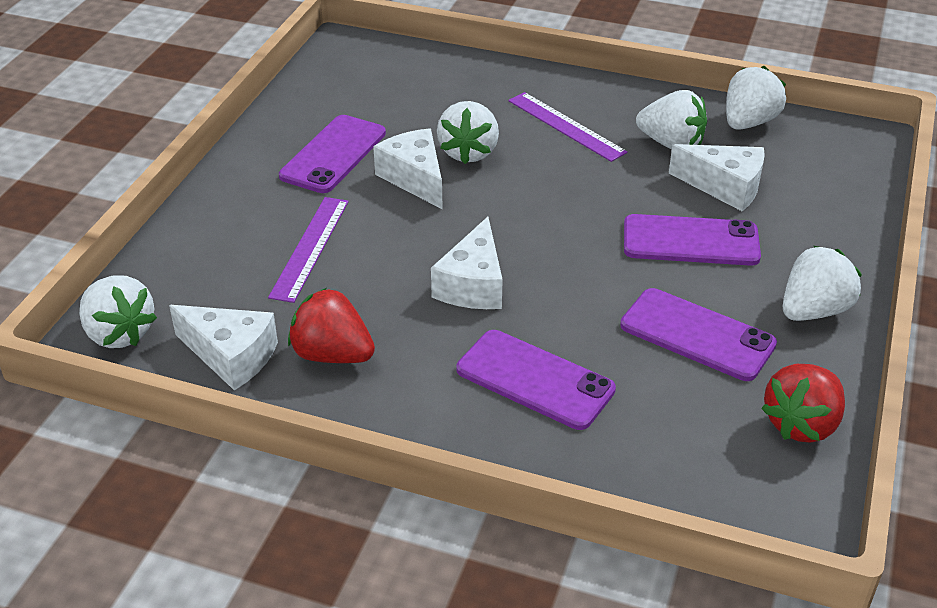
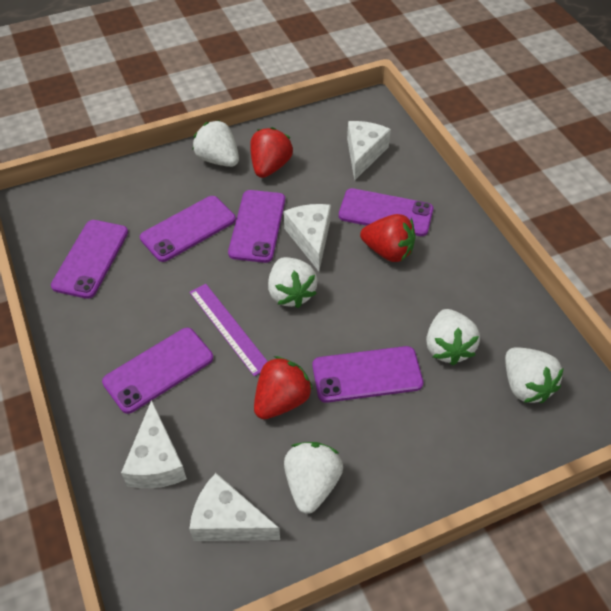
purple phone: 4 -> 6
purple ruler: 2 -> 1
red strawberry: 2 -> 3

